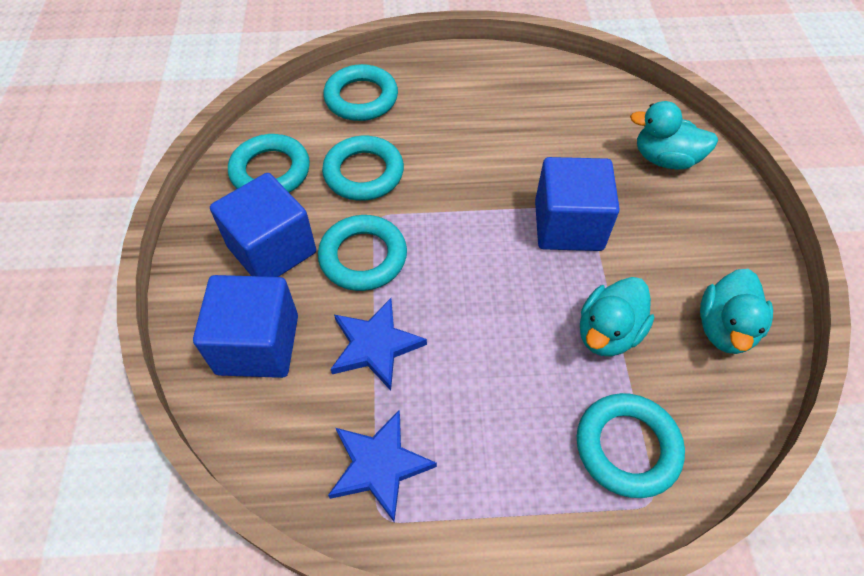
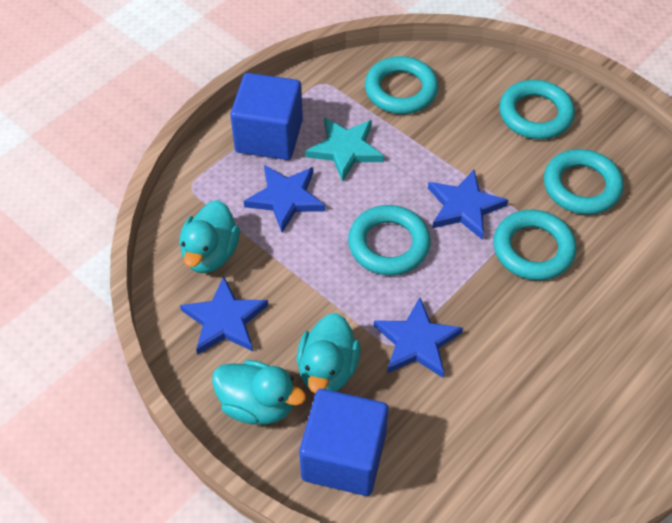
blue cube: 3 -> 2
blue star: 2 -> 4
turquoise star: 0 -> 1

